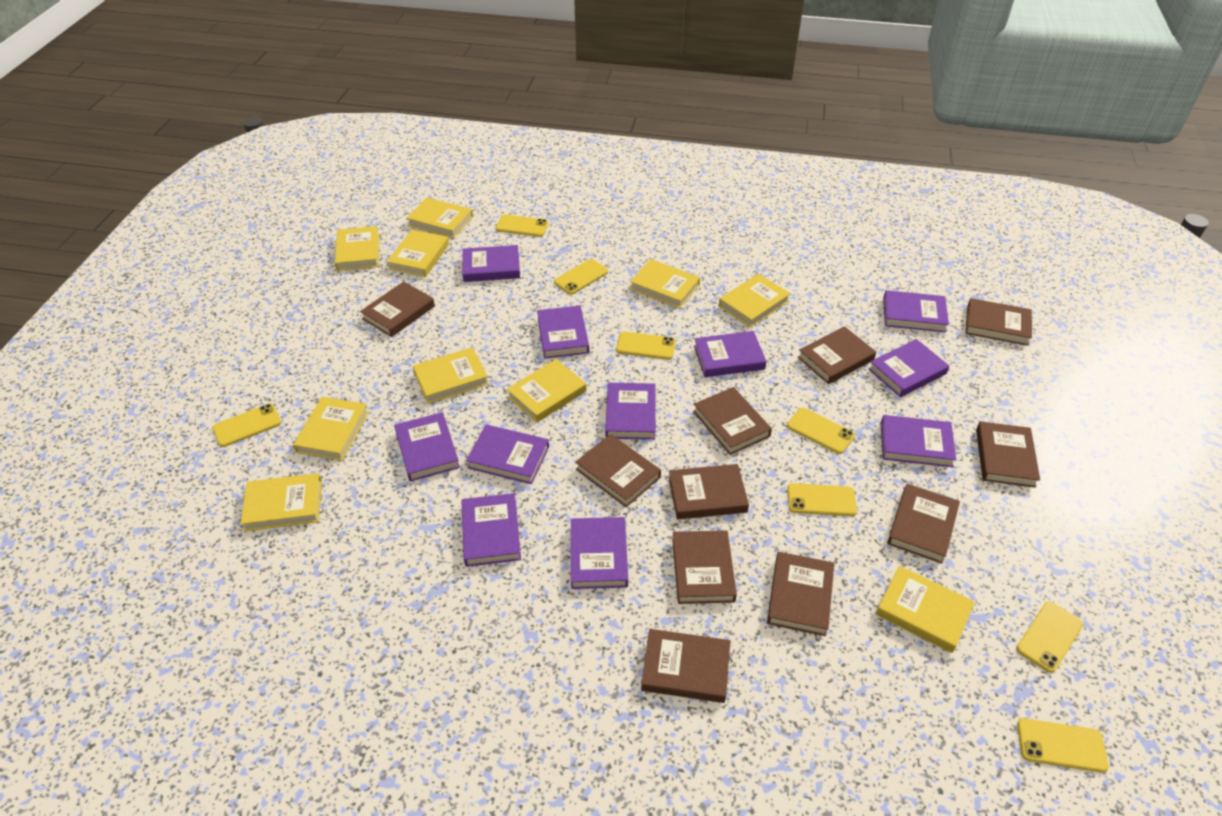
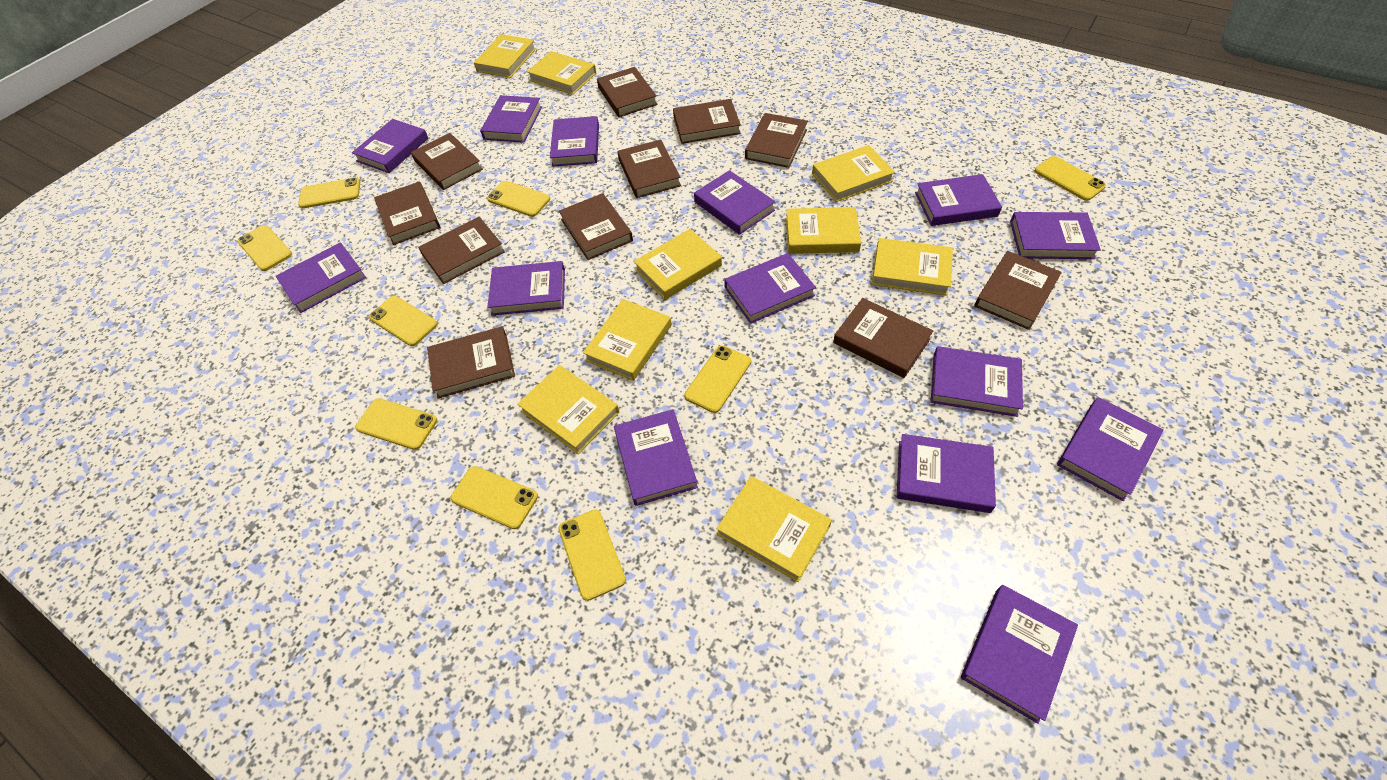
purple book: 11 -> 14
yellow book: 10 -> 9
yellow phone: 8 -> 9

